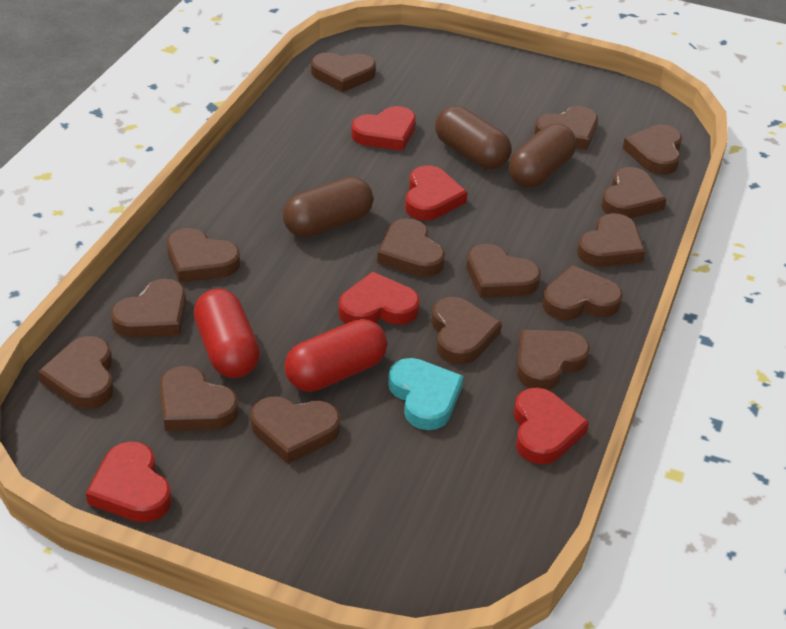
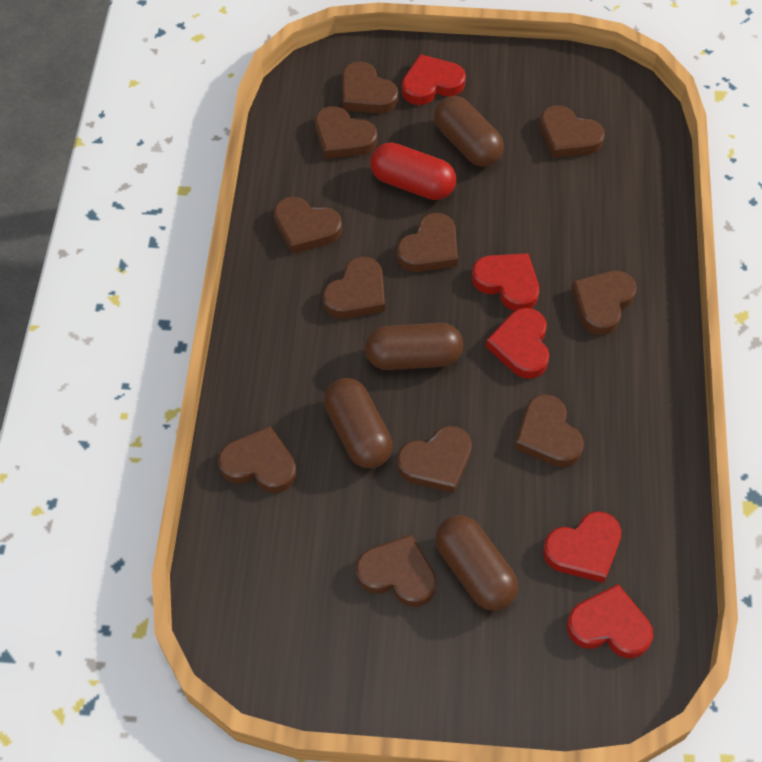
brown capsule: 3 -> 4
brown heart: 15 -> 11
red capsule: 2 -> 1
turquoise heart: 1 -> 0

